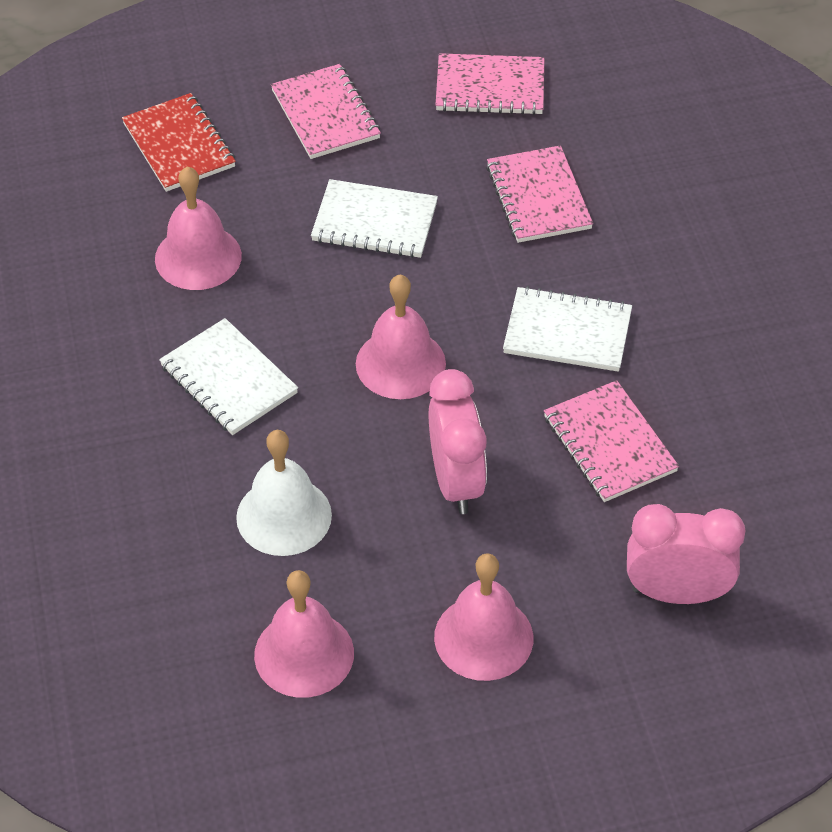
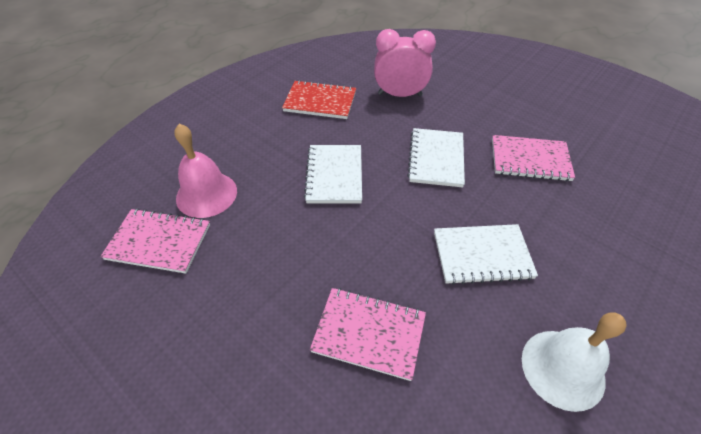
pink bell: 4 -> 1
pink clock: 2 -> 1
pink notebook: 4 -> 3

